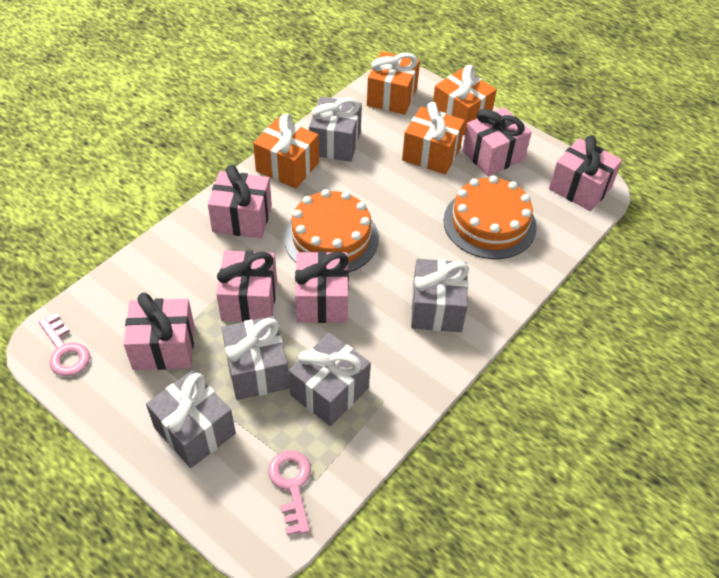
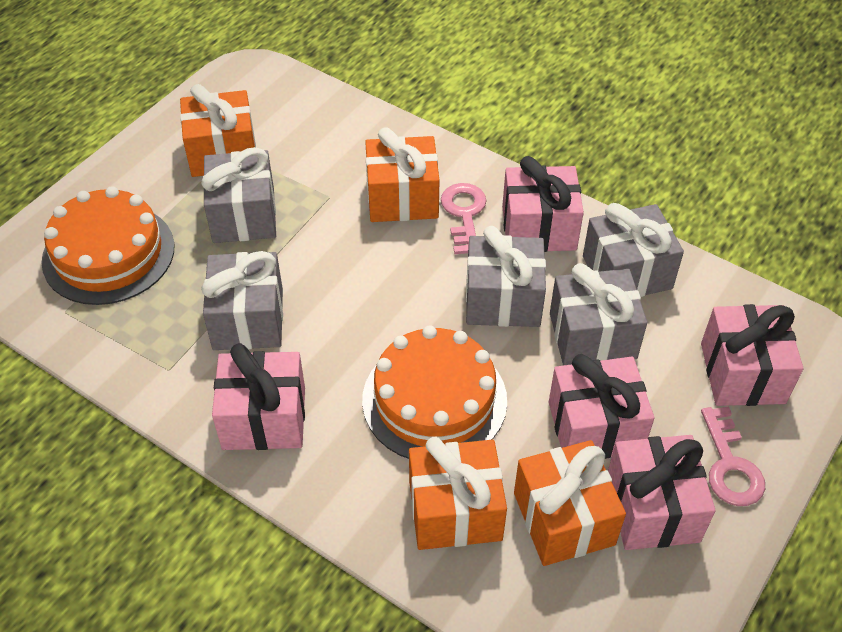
pink gift: 6 -> 5

